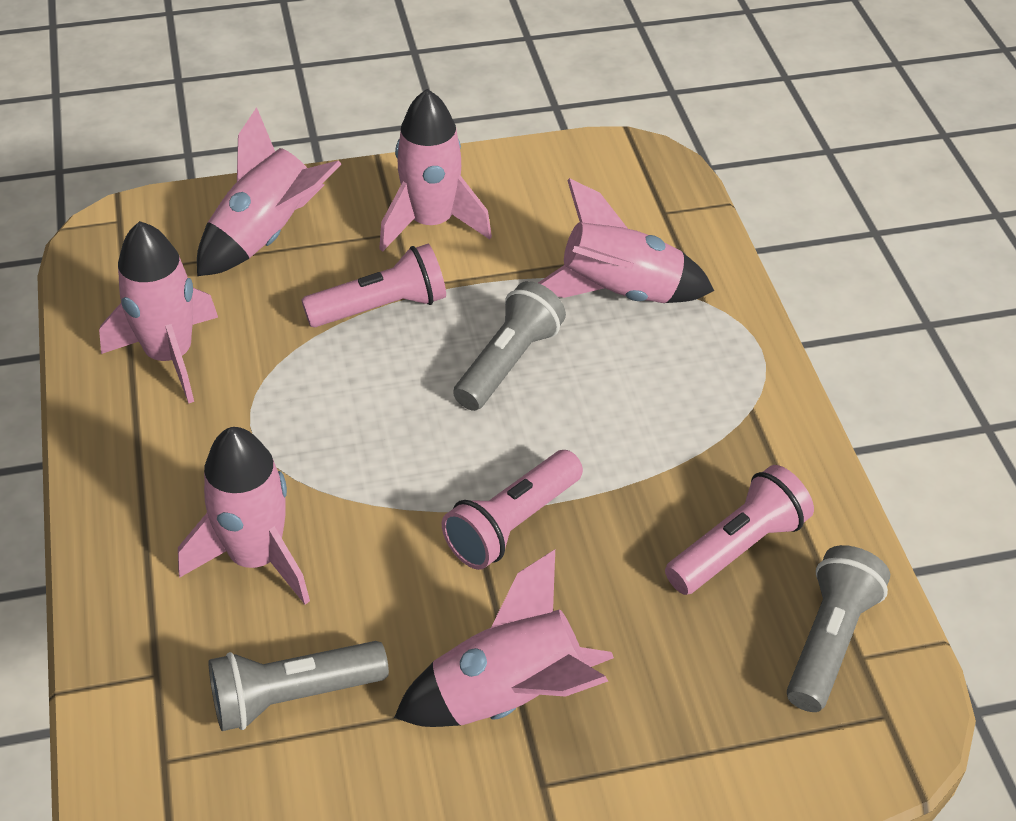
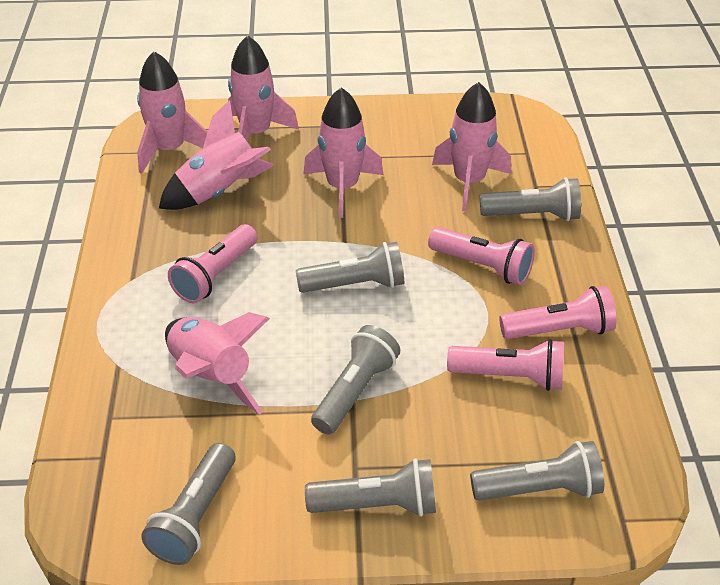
grey flashlight: 3 -> 6
pink flashlight: 3 -> 4

